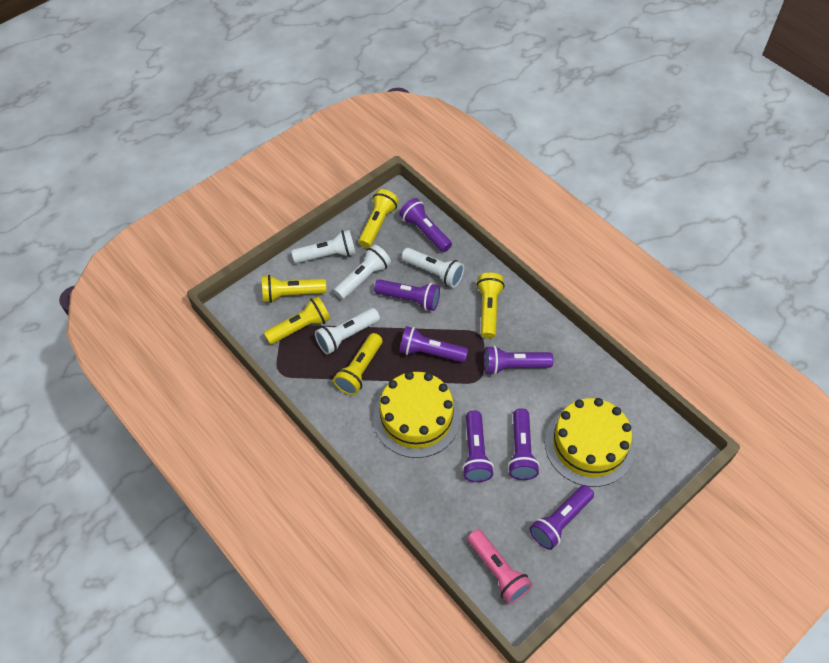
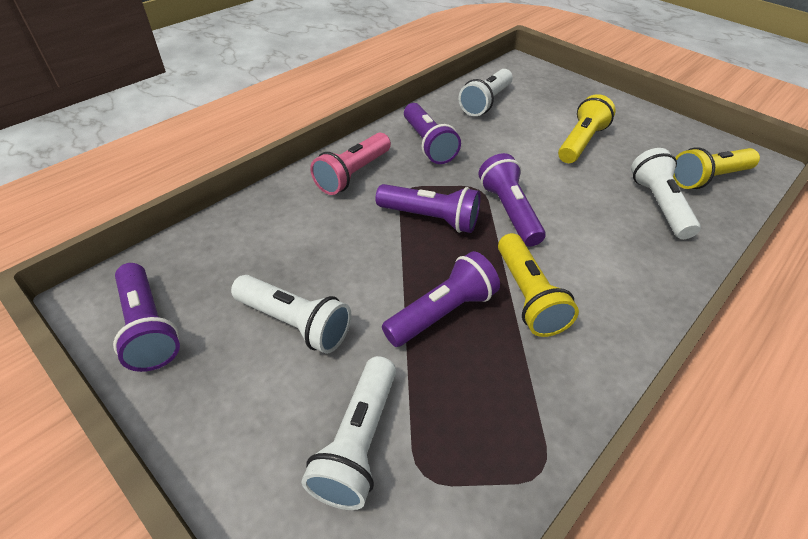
purple flashlight: 7 -> 5
yellow cake: 2 -> 0
yellow flashlight: 5 -> 3

